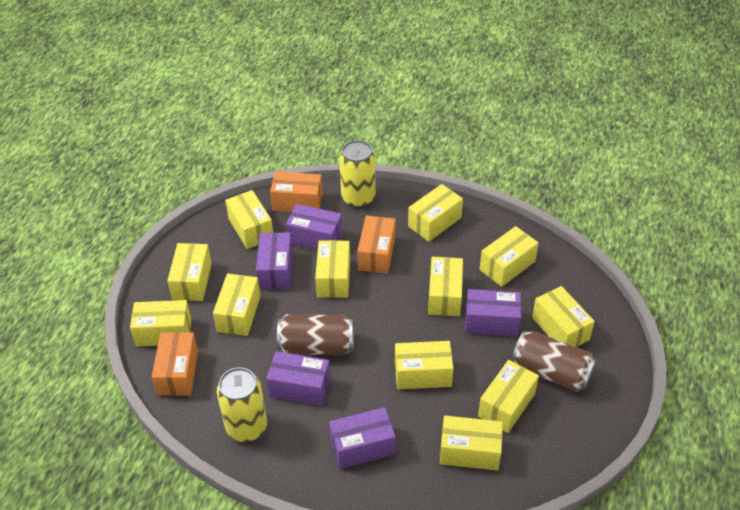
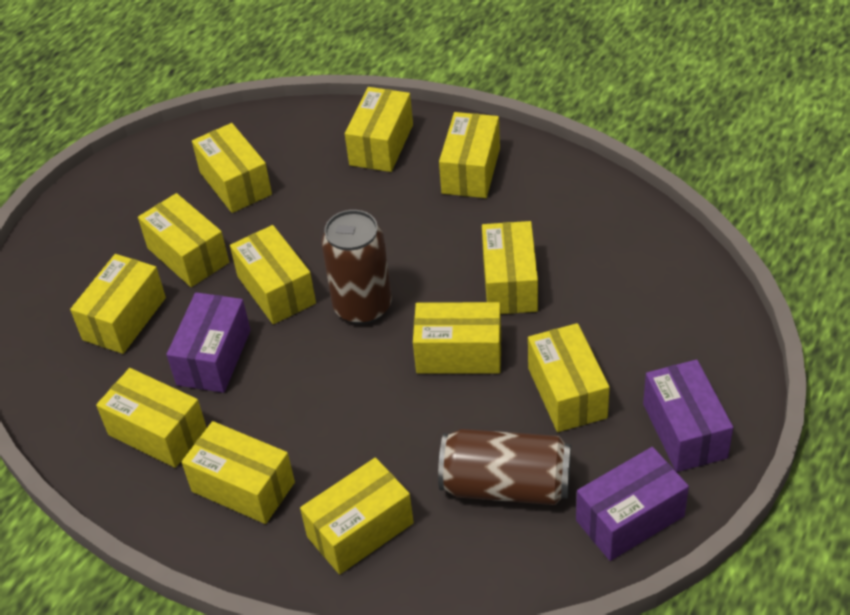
orange box: 3 -> 0
purple box: 5 -> 3
yellow can: 2 -> 0

